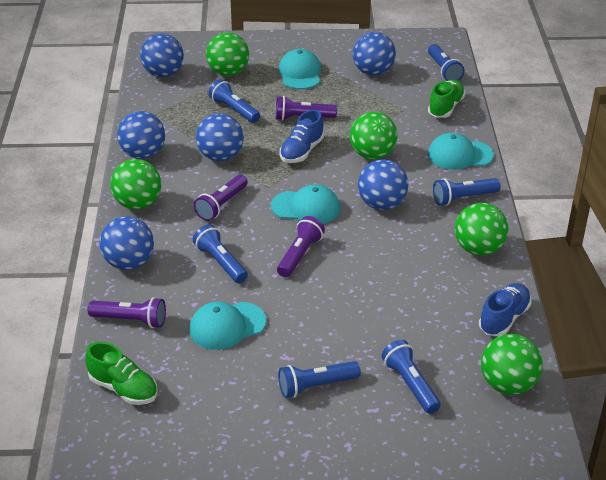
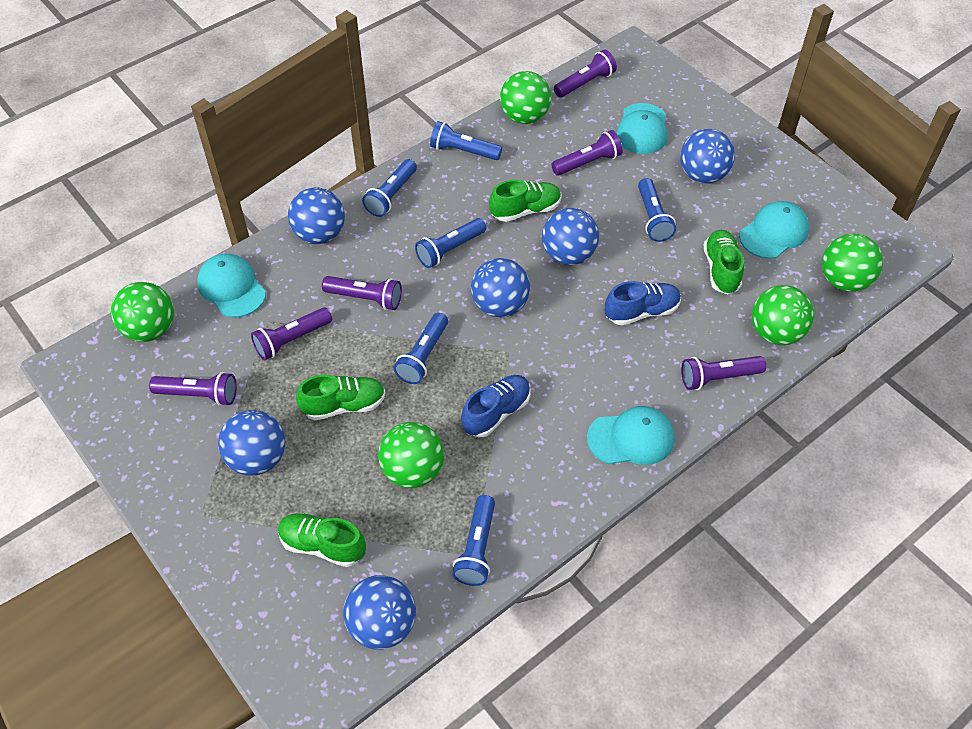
green shoe: 2 -> 4
purple flashlight: 4 -> 6

